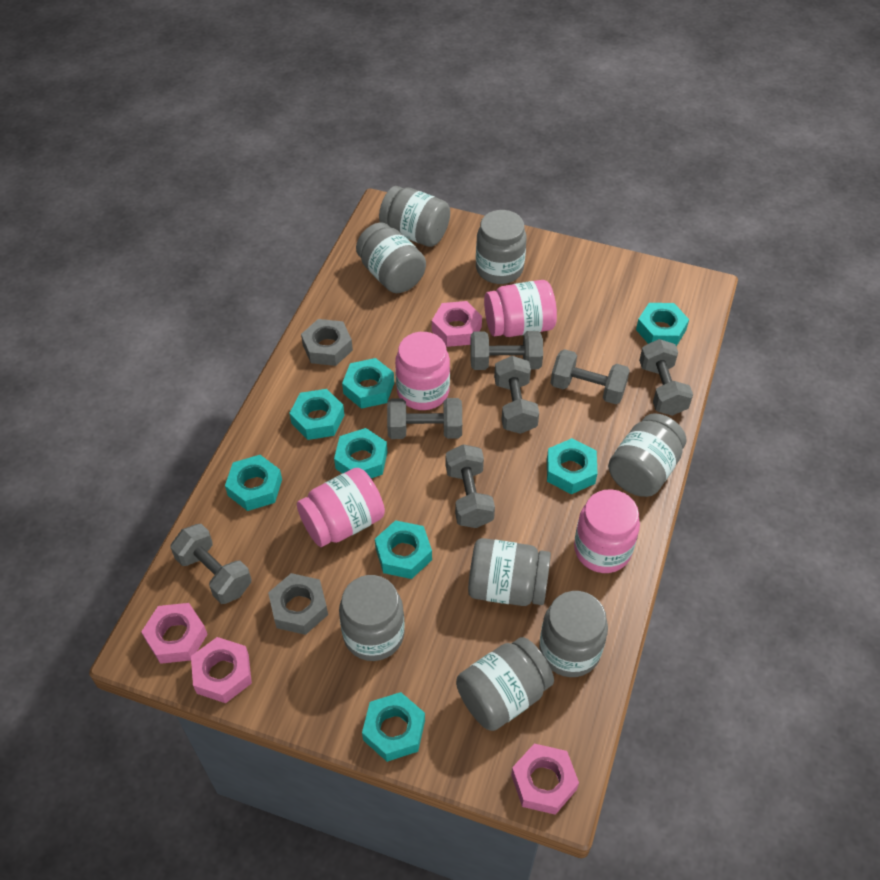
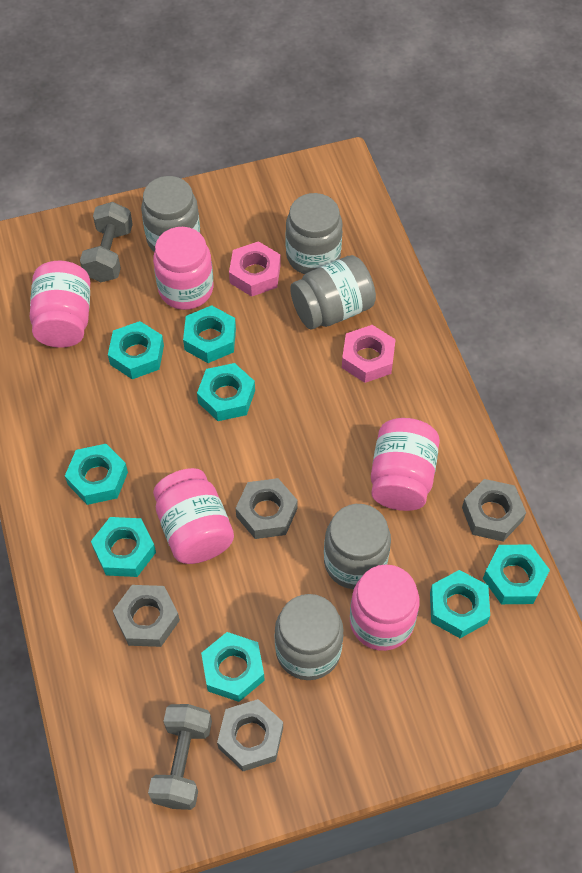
grey dumbbell: 7 -> 2
grey jar: 8 -> 5
grey nut: 2 -> 4
pink jar: 4 -> 5
pink nut: 4 -> 2

